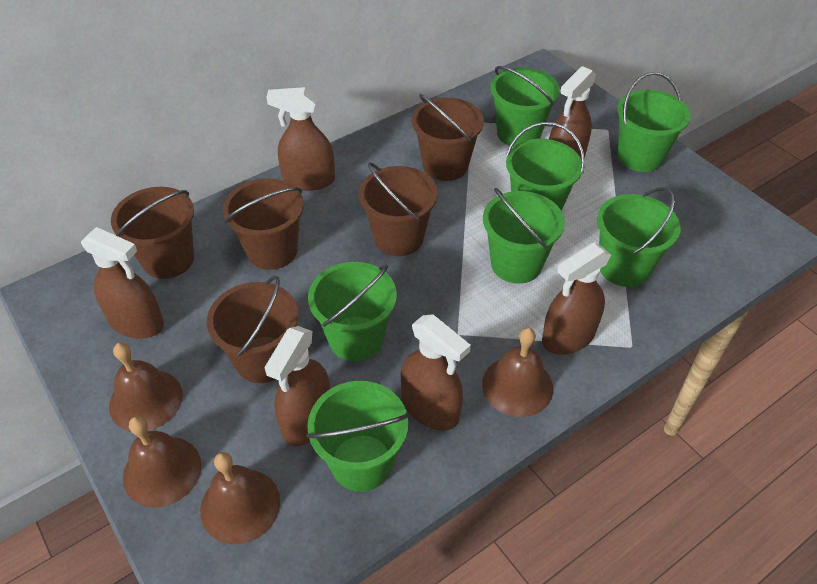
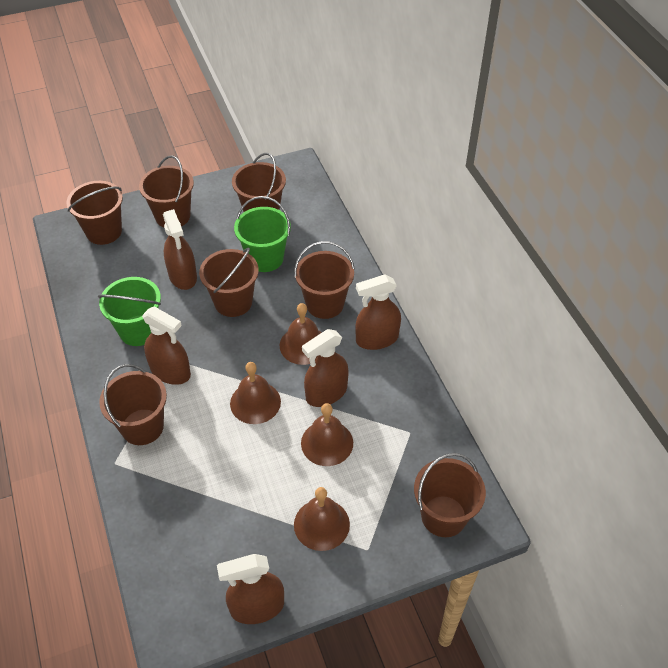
brown bucket: 5 -> 7
brown spray bottle: 6 -> 5
green bucket: 7 -> 2

